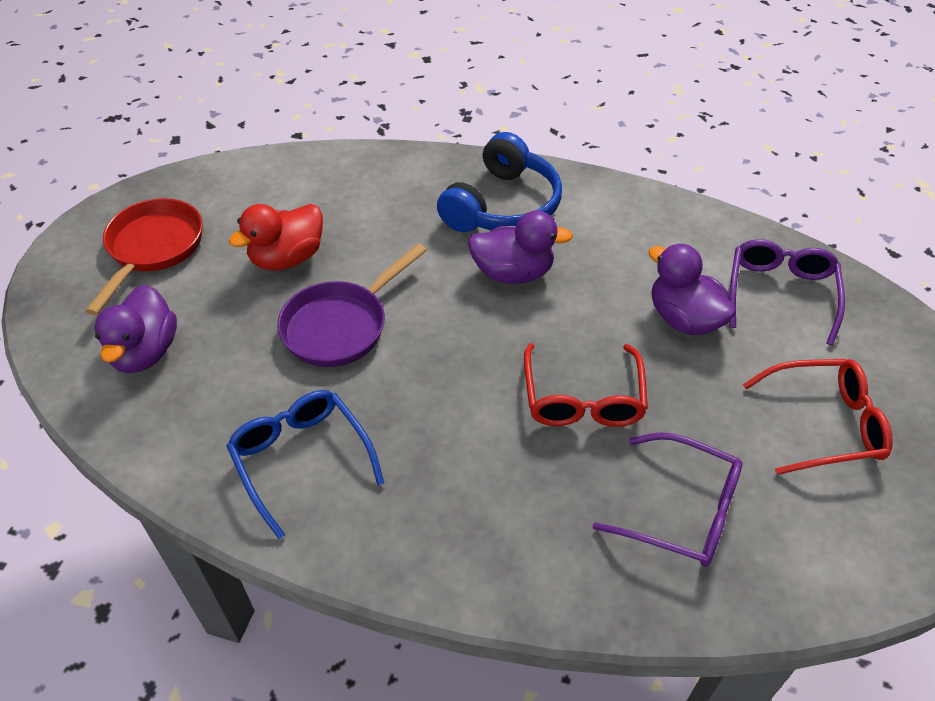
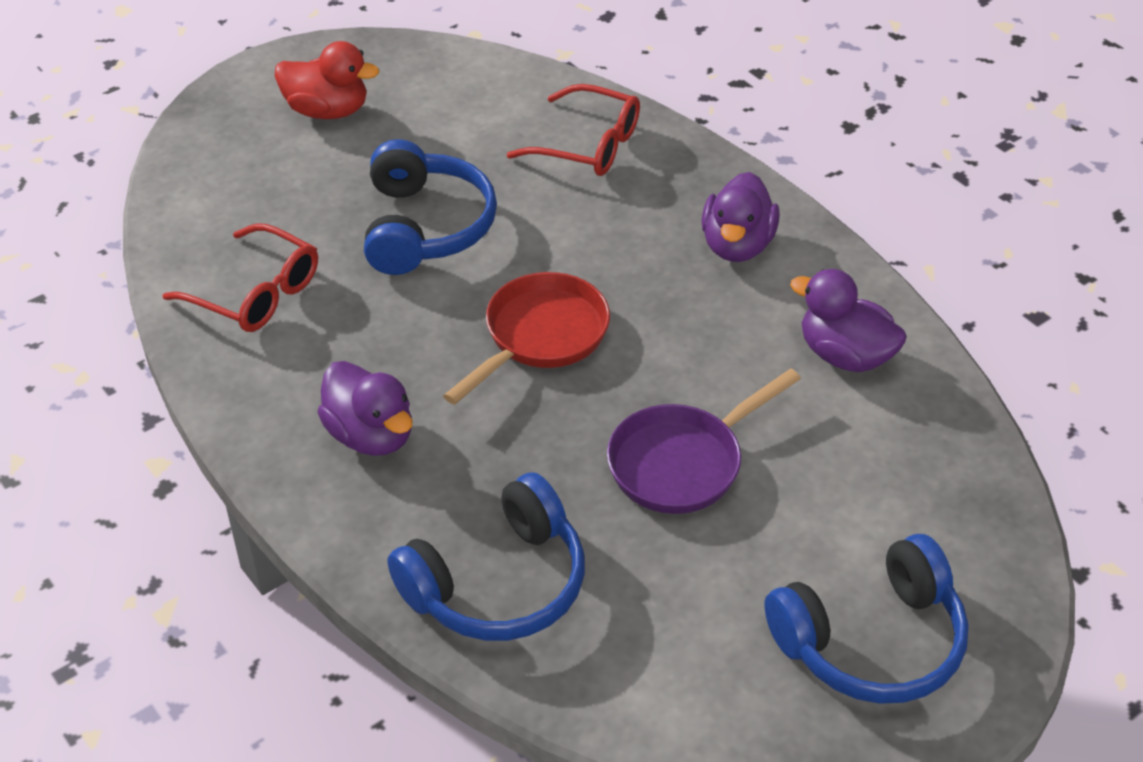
blue glasses: 1 -> 0
blue headphones: 1 -> 3
purple glasses: 2 -> 0

